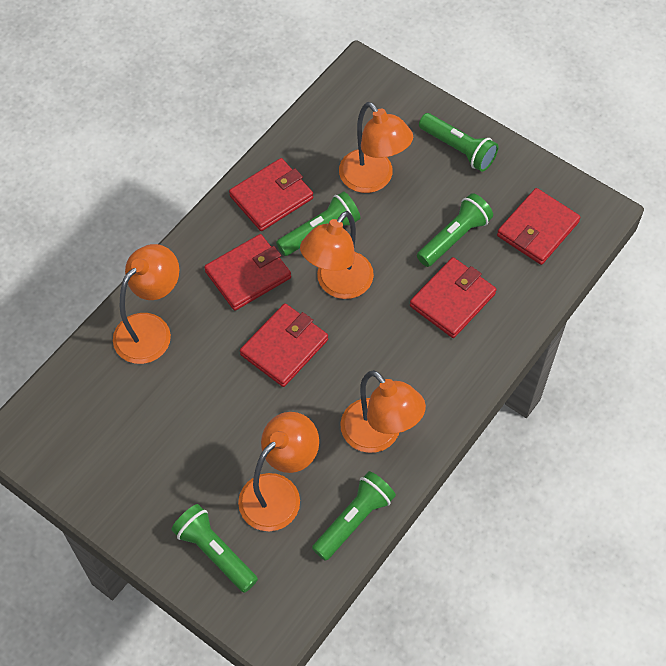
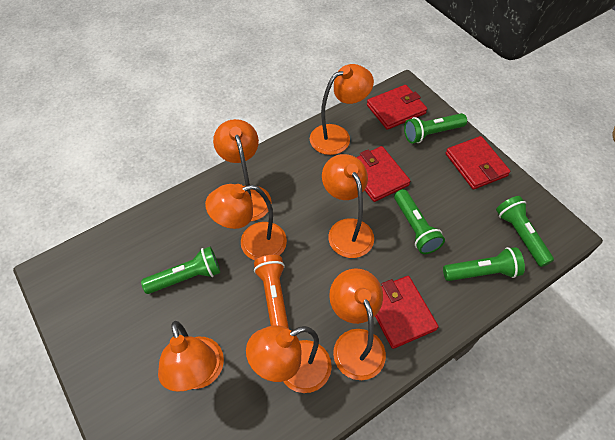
orange flashlight: 0 -> 1
orange lamp: 5 -> 7
red wallet: 5 -> 4

